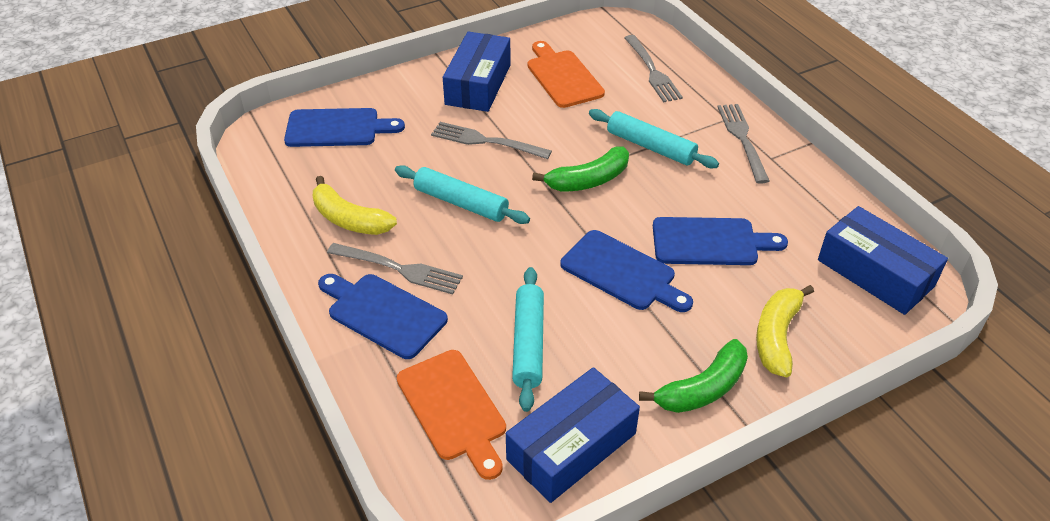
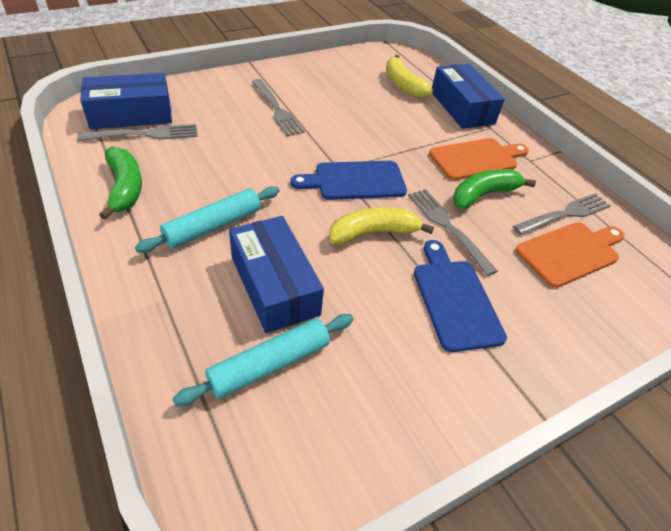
blue cutting board: 4 -> 2
turquoise rolling pin: 3 -> 2

